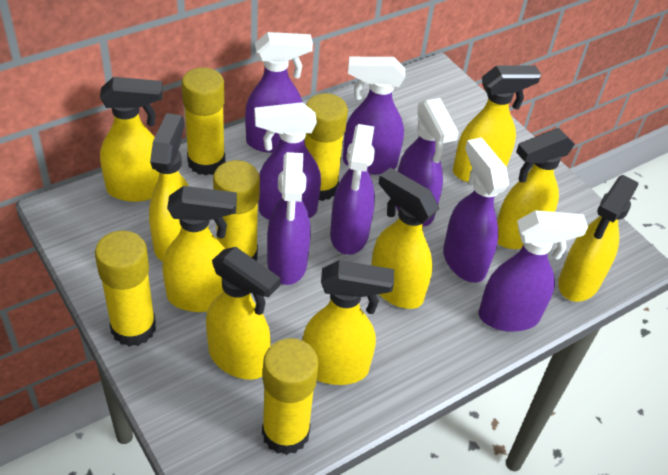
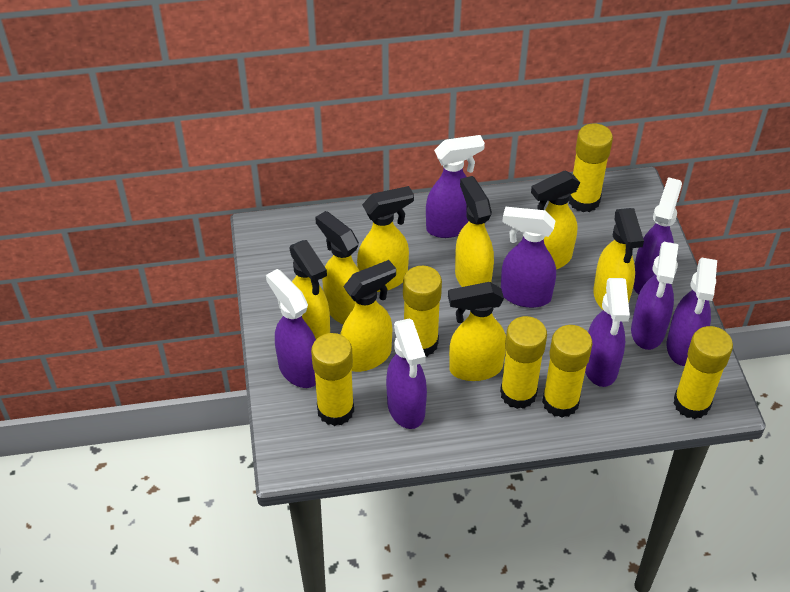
yellow glue stick: 5 -> 6
yellow spray bottle: 9 -> 8

